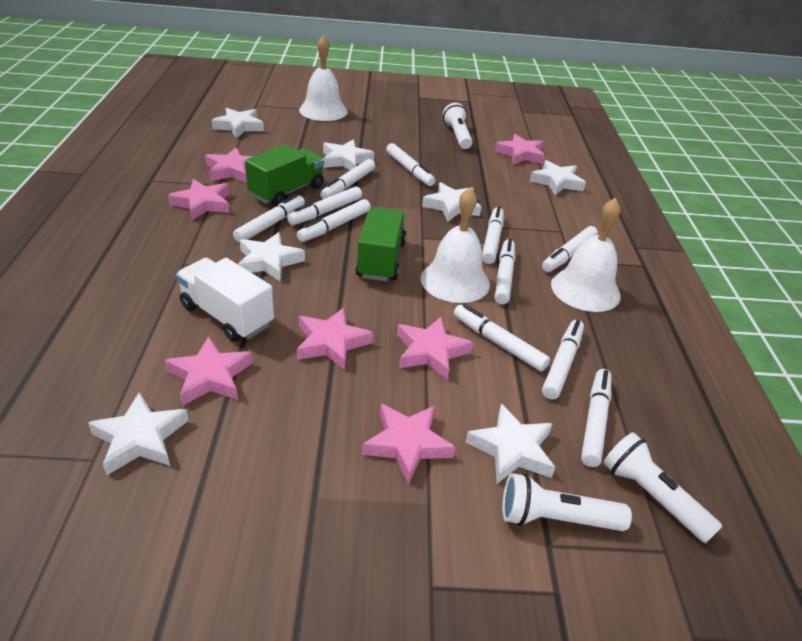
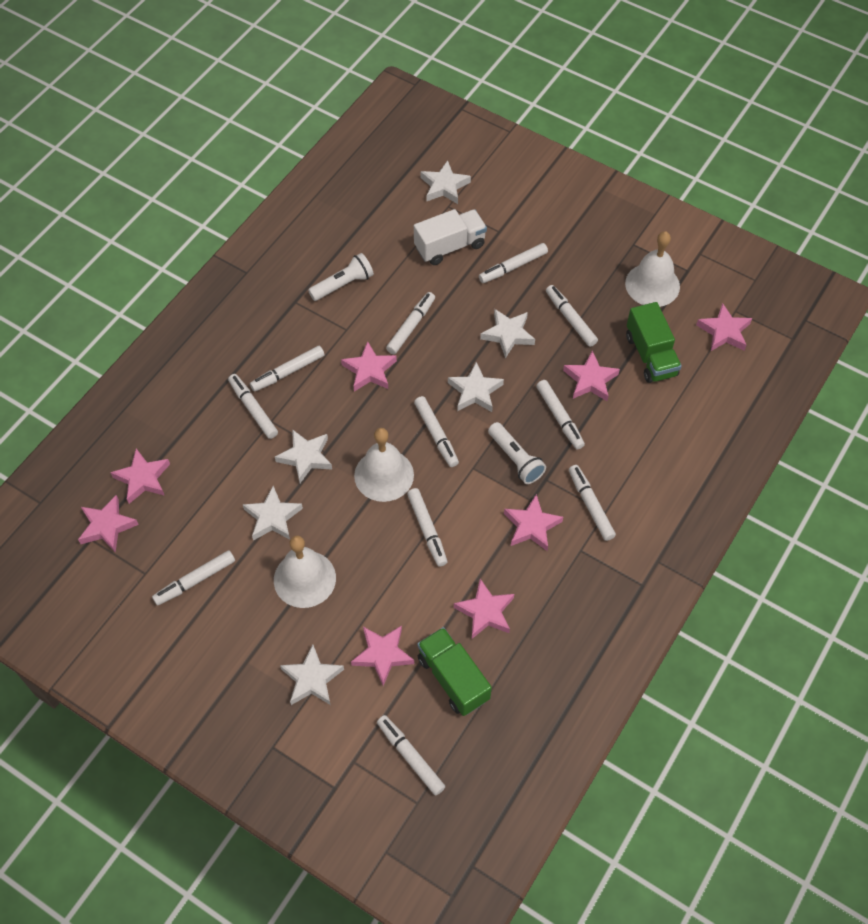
pink star: 7 -> 8
white flashlight: 3 -> 2
white star: 7 -> 6

